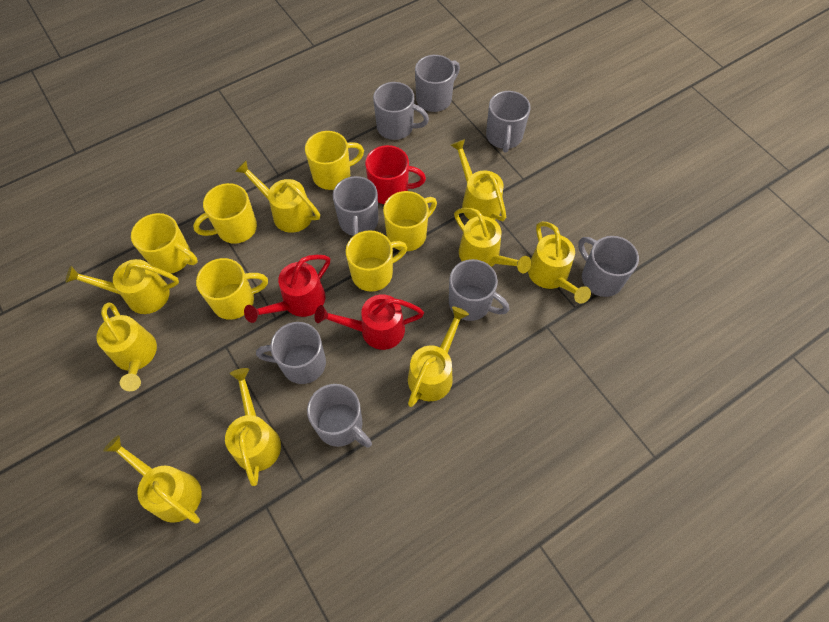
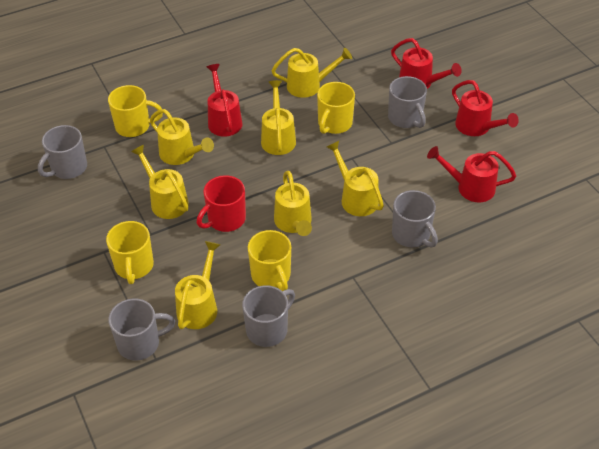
grey mug: 8 -> 5
red watering can: 2 -> 4
yellow mug: 6 -> 4
yellow watering can: 9 -> 7

